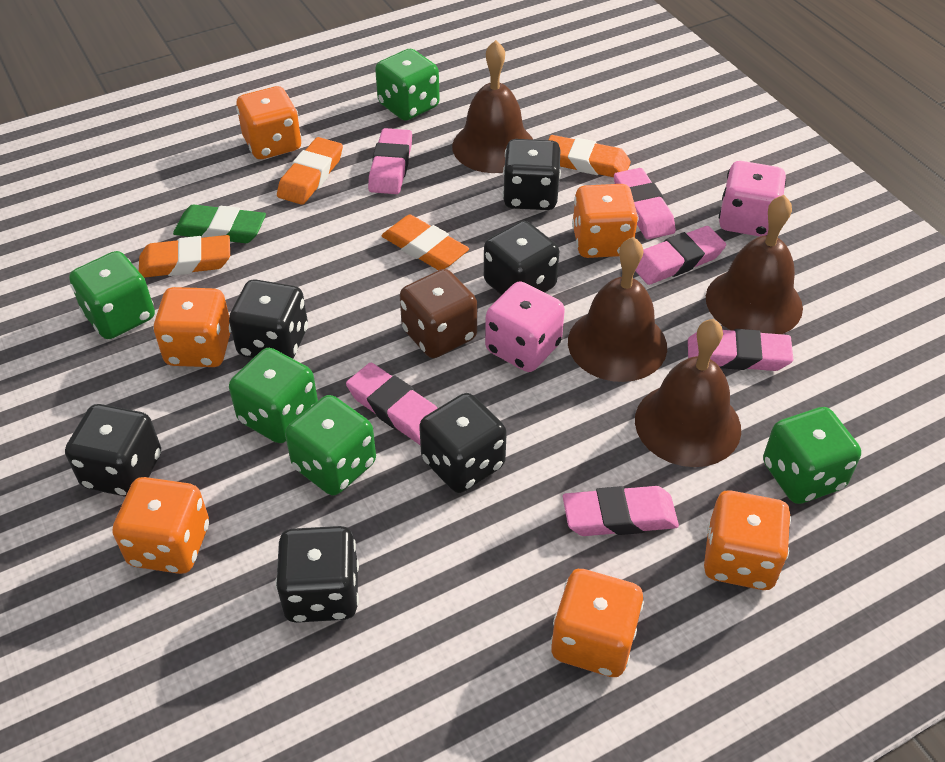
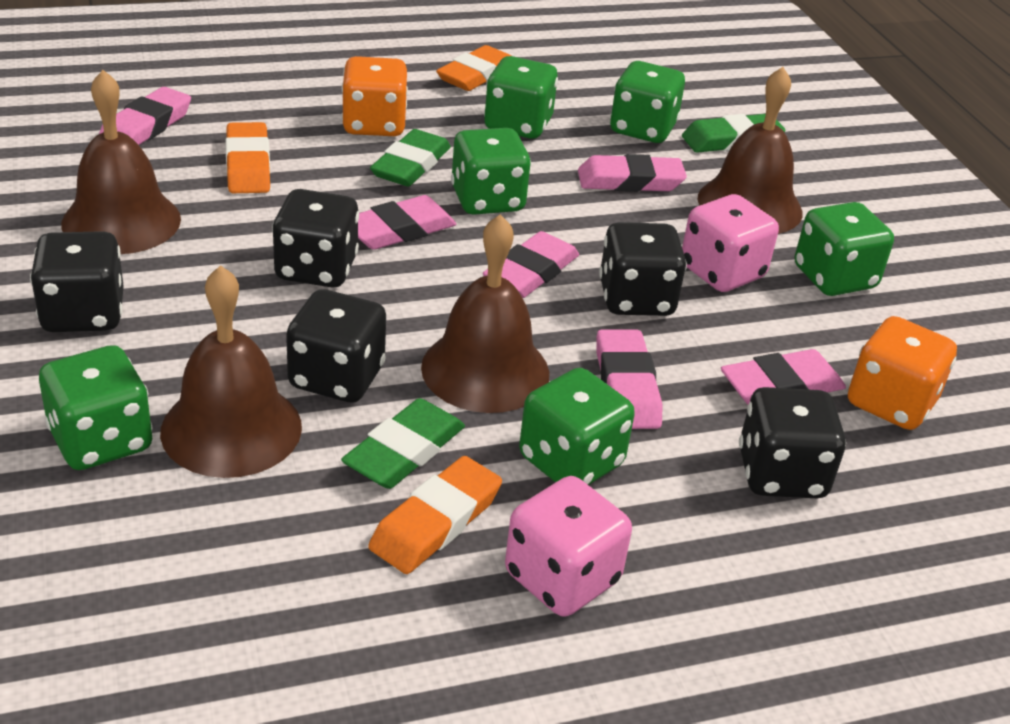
black dice: 6 -> 5
brown dice: 1 -> 0
green dice: 5 -> 6
green eraser: 1 -> 3
orange dice: 6 -> 2
orange eraser: 4 -> 3

